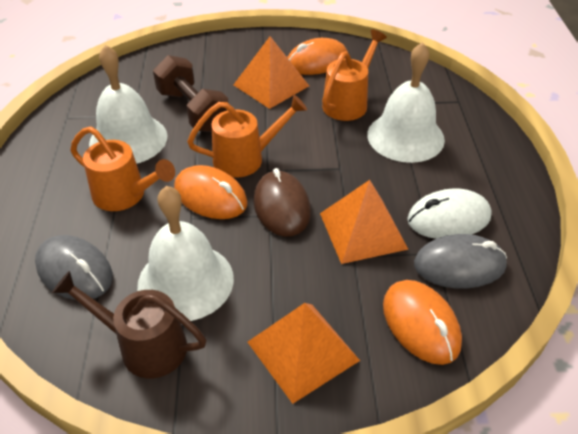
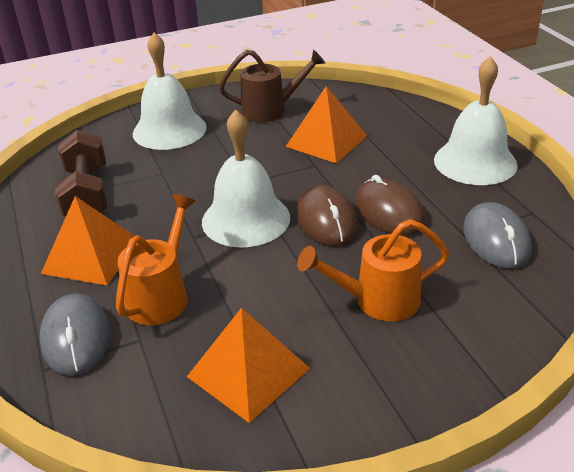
brown mouse: 1 -> 2
orange mouse: 3 -> 0
orange watering can: 3 -> 2
white mouse: 1 -> 0

